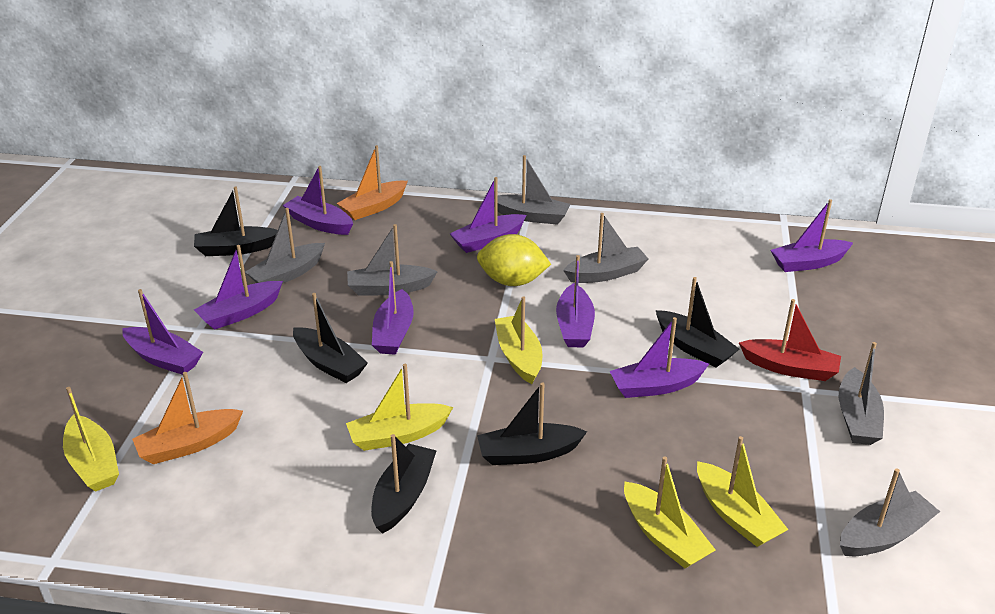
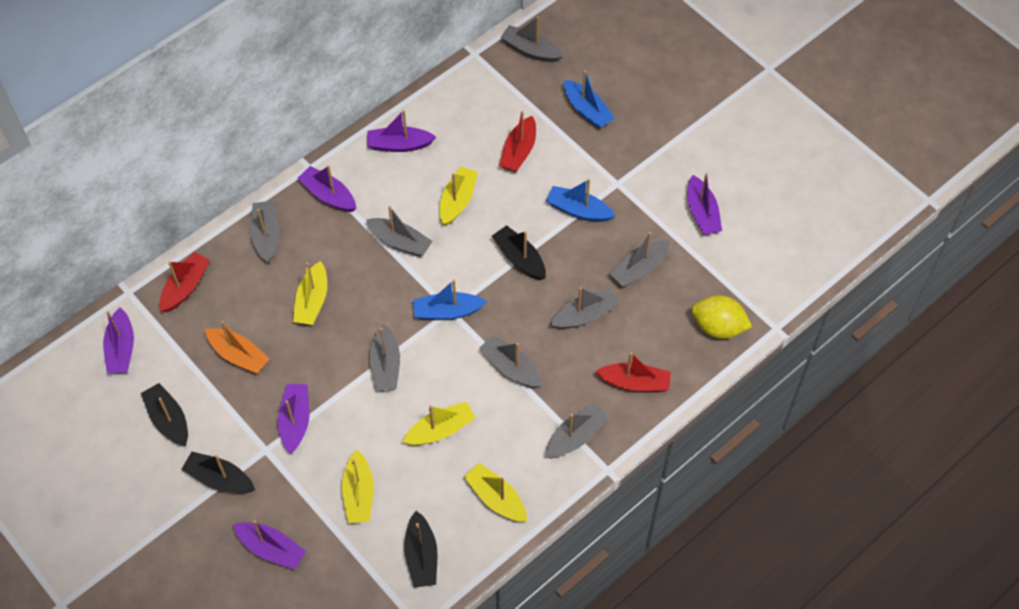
black boat: 5 -> 4
blue boat: 0 -> 3
grey boat: 6 -> 8
orange boat: 2 -> 1
purple boat: 8 -> 6
red boat: 1 -> 3

